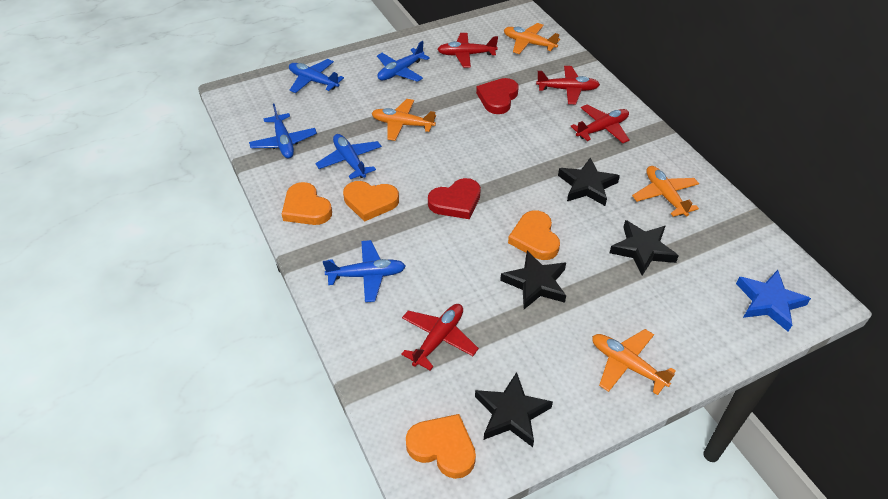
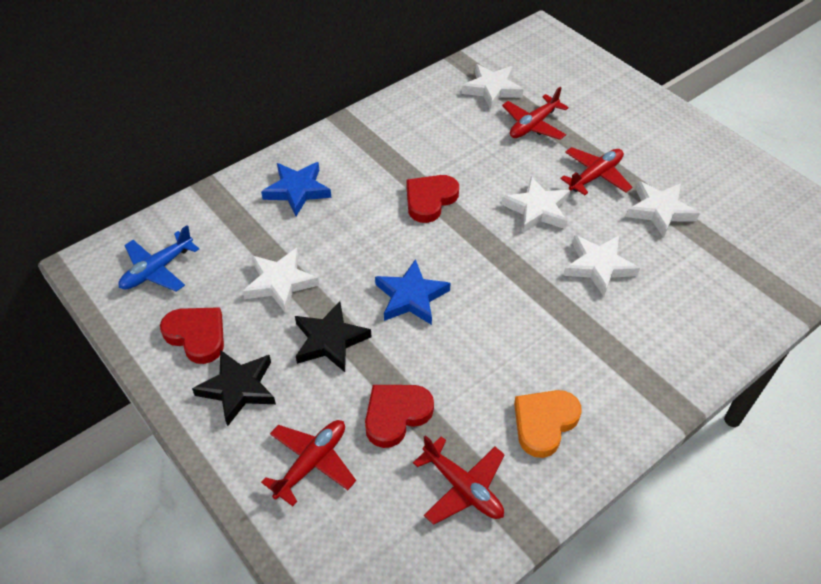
black star: 4 -> 2
blue plane: 5 -> 1
blue star: 1 -> 2
orange heart: 4 -> 1
orange plane: 4 -> 0
red heart: 2 -> 3
white star: 0 -> 5

